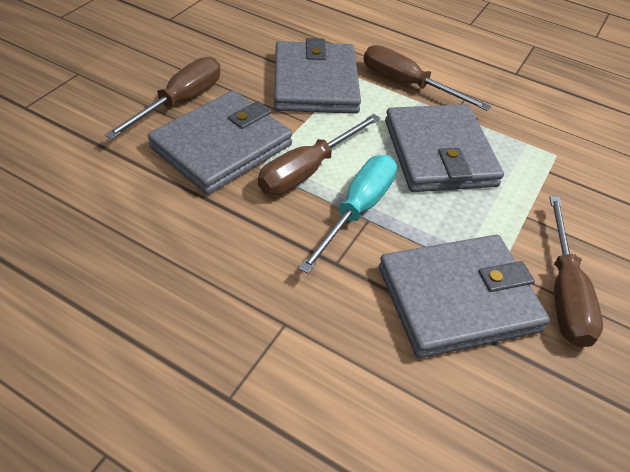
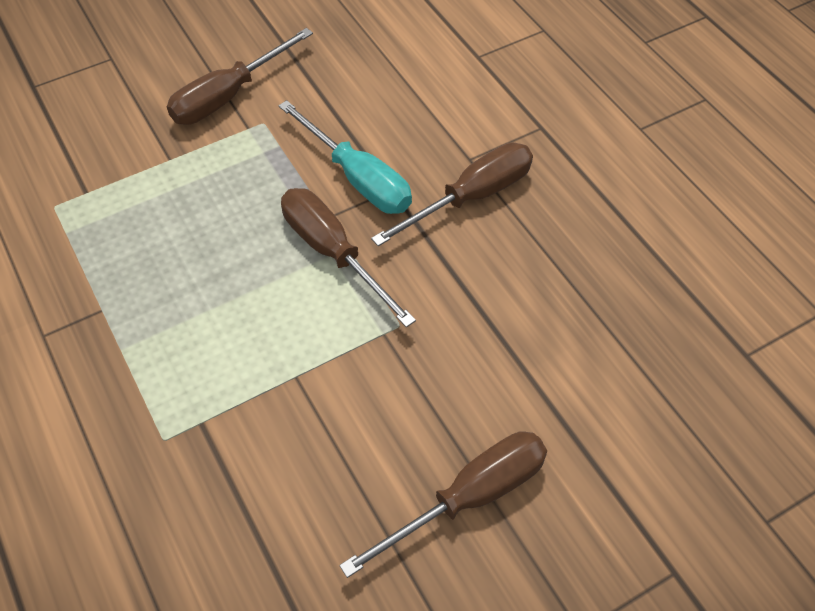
grey wallet: 4 -> 0

